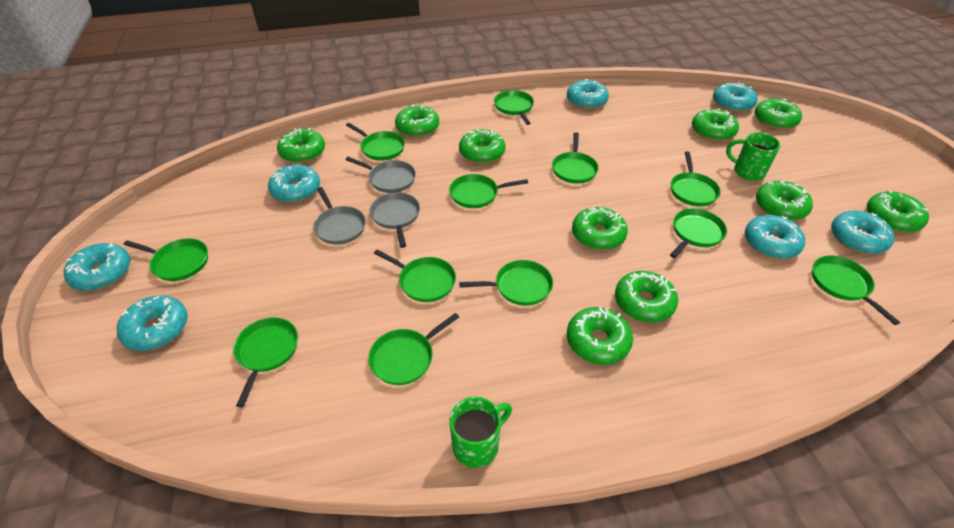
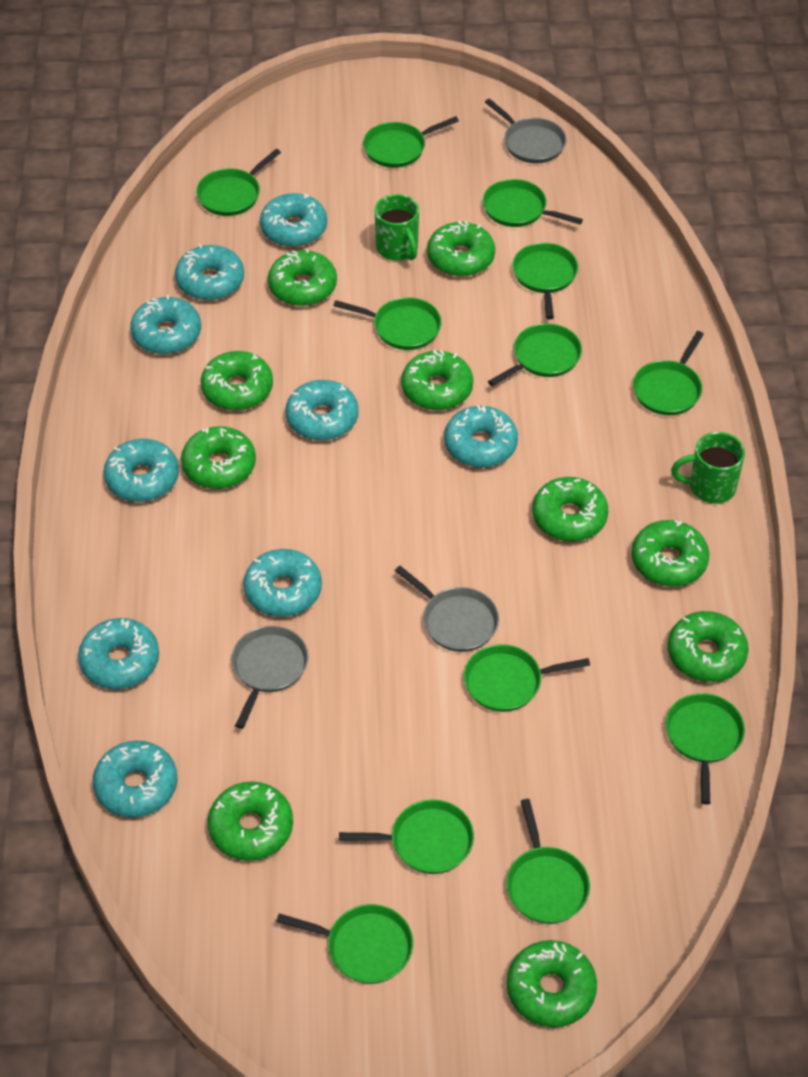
turquoise donut: 7 -> 9

